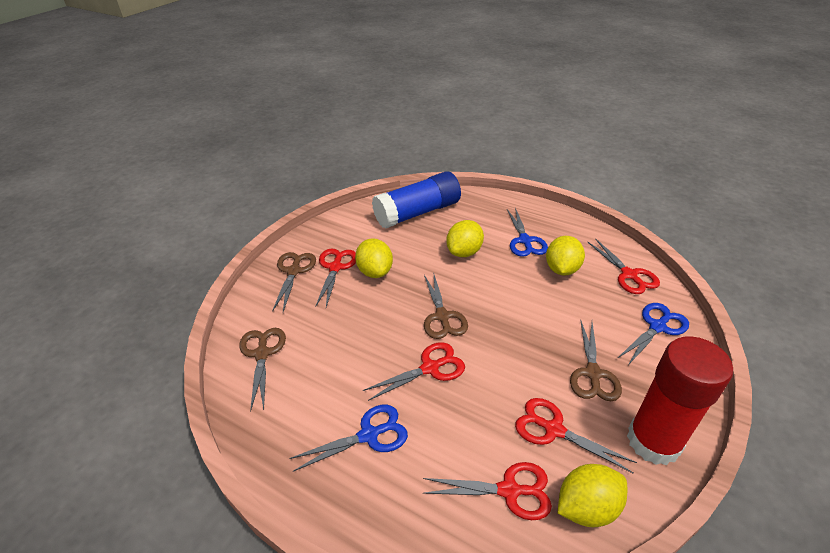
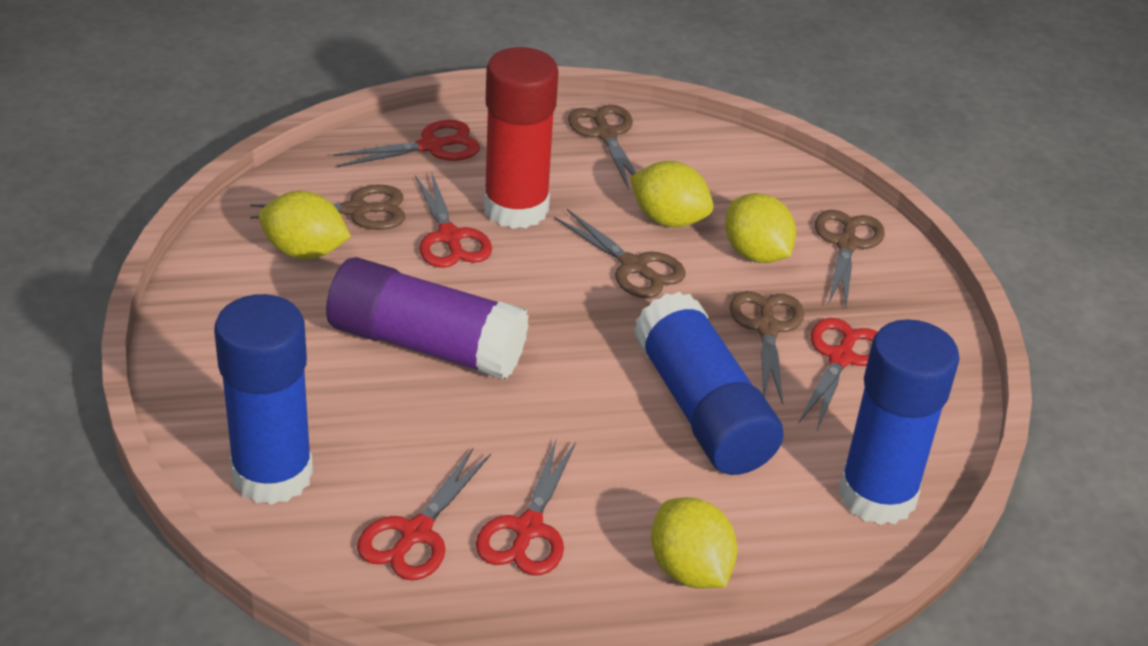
blue glue stick: 1 -> 3
blue scissors: 3 -> 0
brown scissors: 4 -> 5
purple glue stick: 0 -> 1

